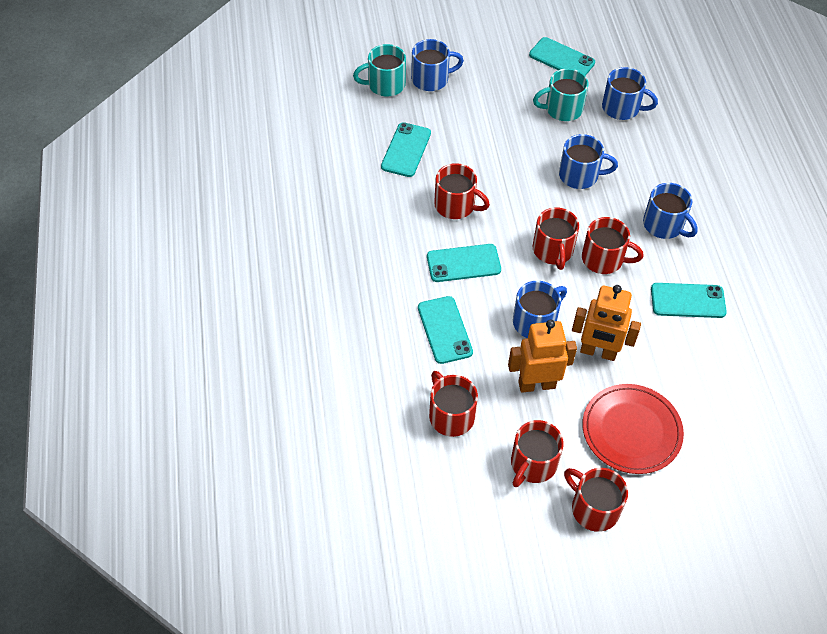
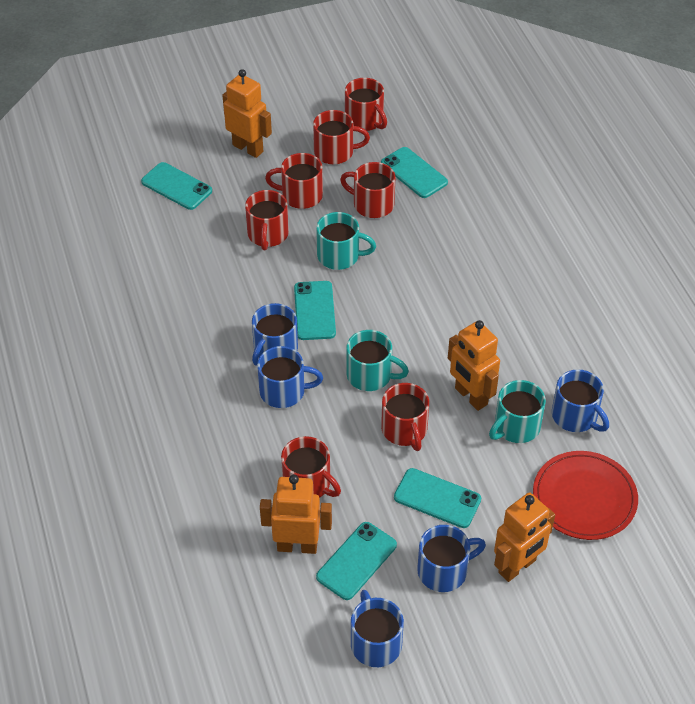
orange robot: 2 -> 4
red mug: 6 -> 7
turquoise mug: 2 -> 3

